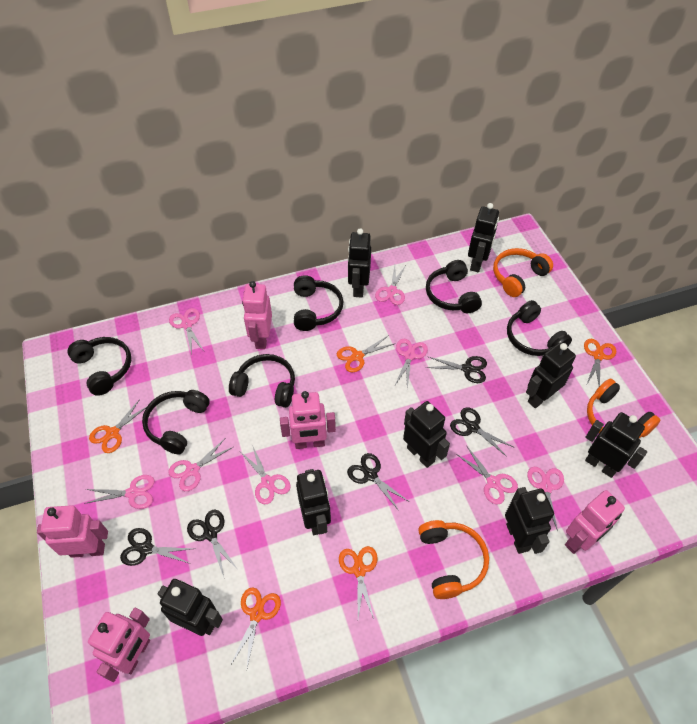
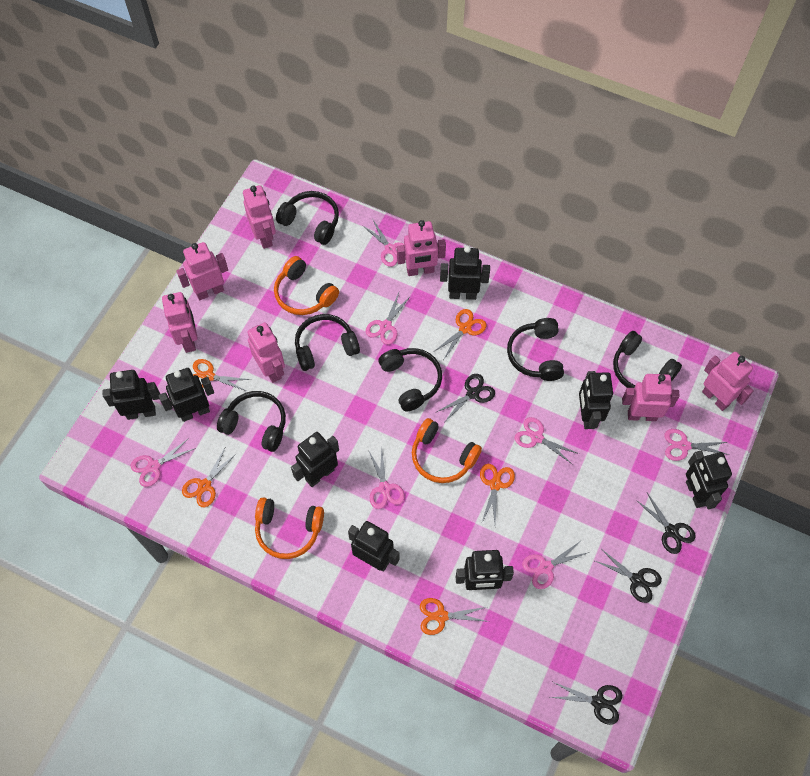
black scissors: 5 -> 4
pink robot: 5 -> 7
pink scissors: 8 -> 7

